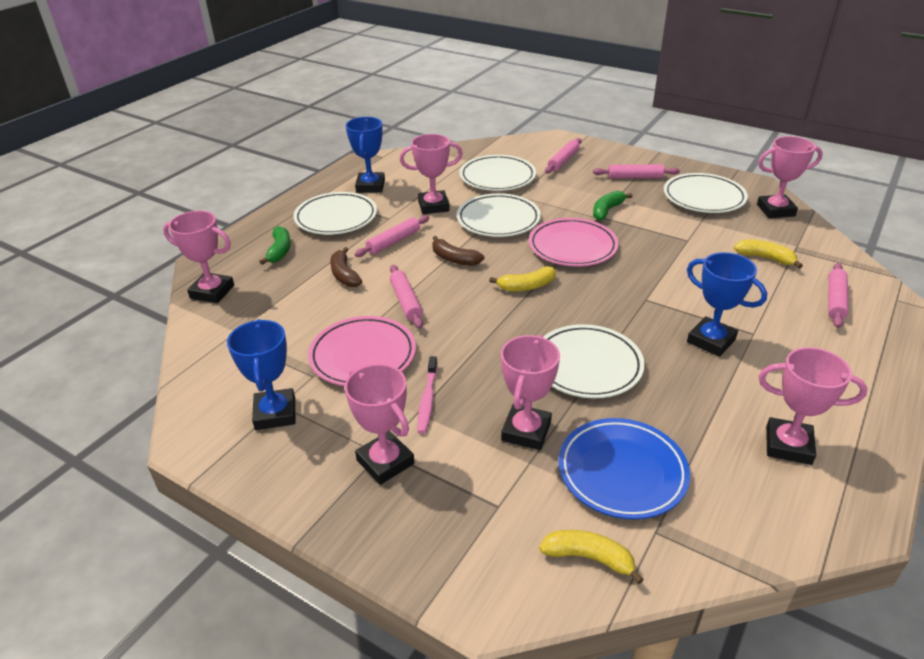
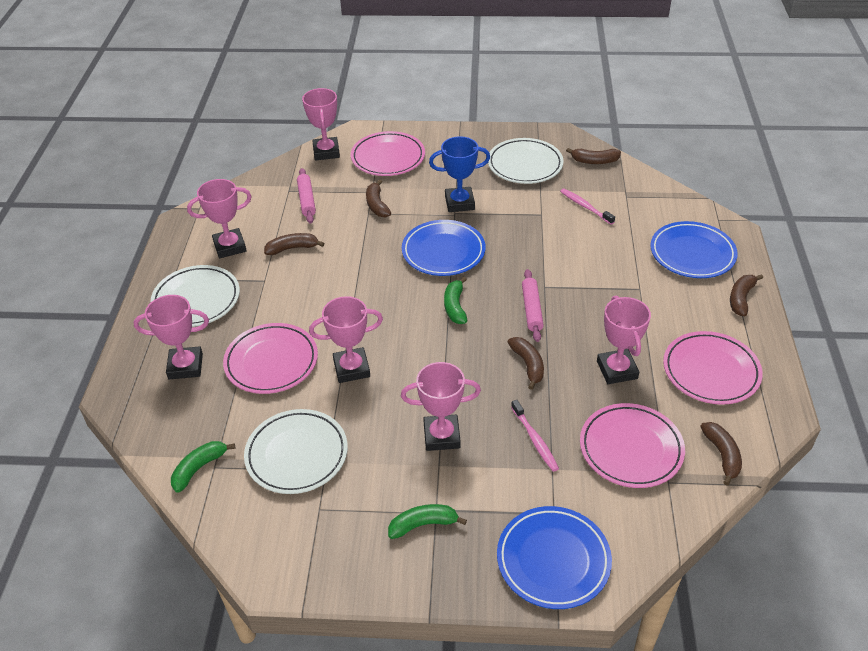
blue plate: 1 -> 3
blue trophy: 3 -> 1
brown banana: 2 -> 6
green banana: 2 -> 3
pink plate: 2 -> 4
pink rolling pin: 5 -> 2
pink toothbrush: 1 -> 2
white plate: 5 -> 3
yellow banana: 3 -> 0

